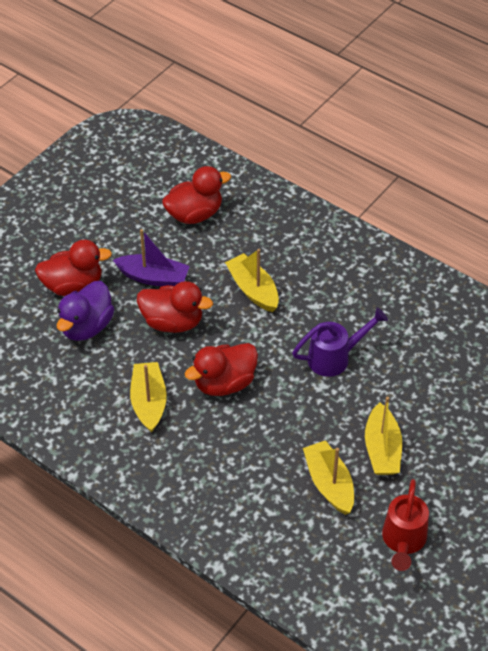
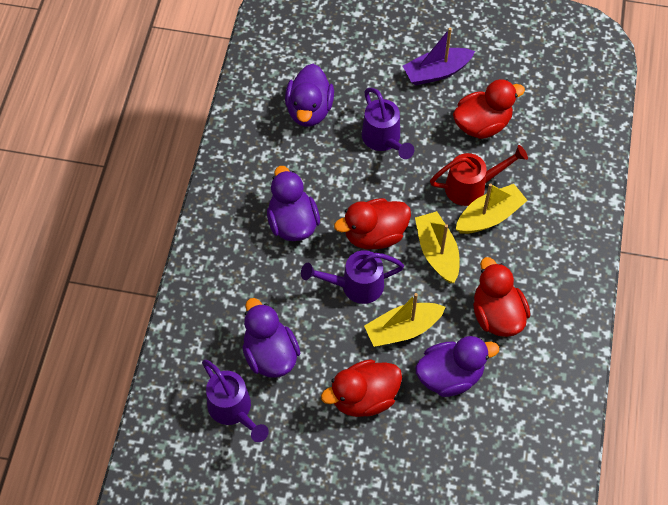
purple duck: 1 -> 4
purple watering can: 1 -> 3
yellow boat: 4 -> 3

